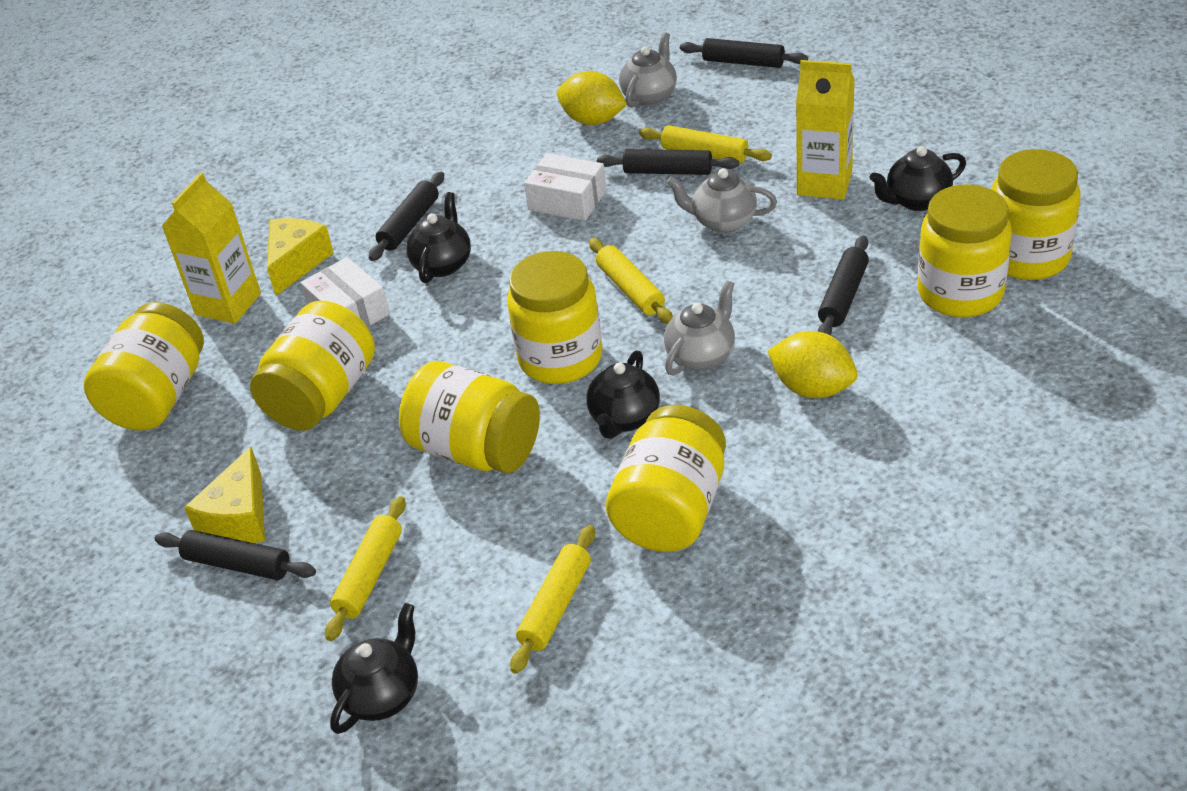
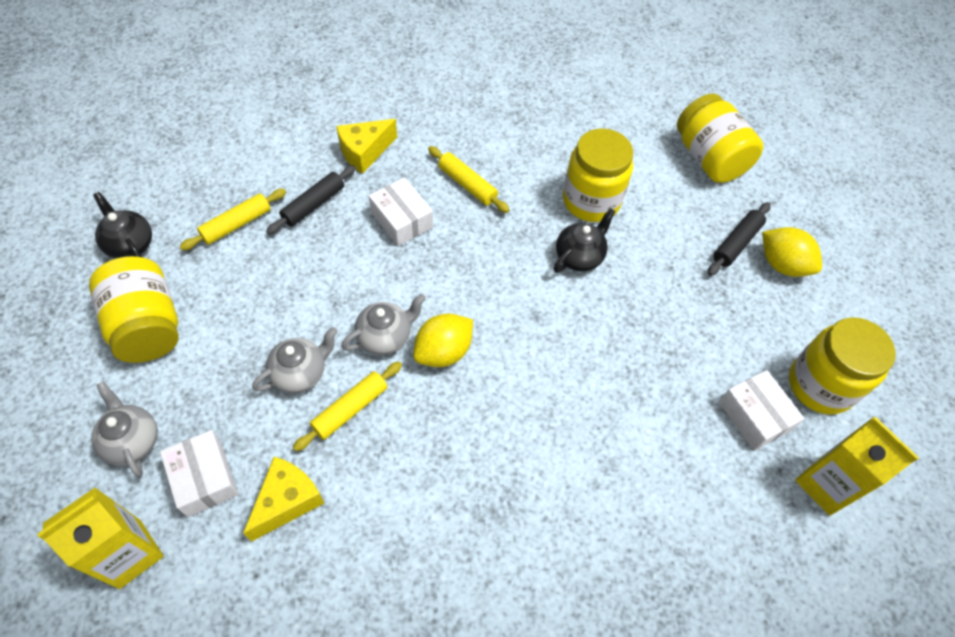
black rolling pin: 5 -> 2
black teapot: 4 -> 2
white box: 2 -> 3
yellow jar: 7 -> 4
yellow rolling pin: 4 -> 3

